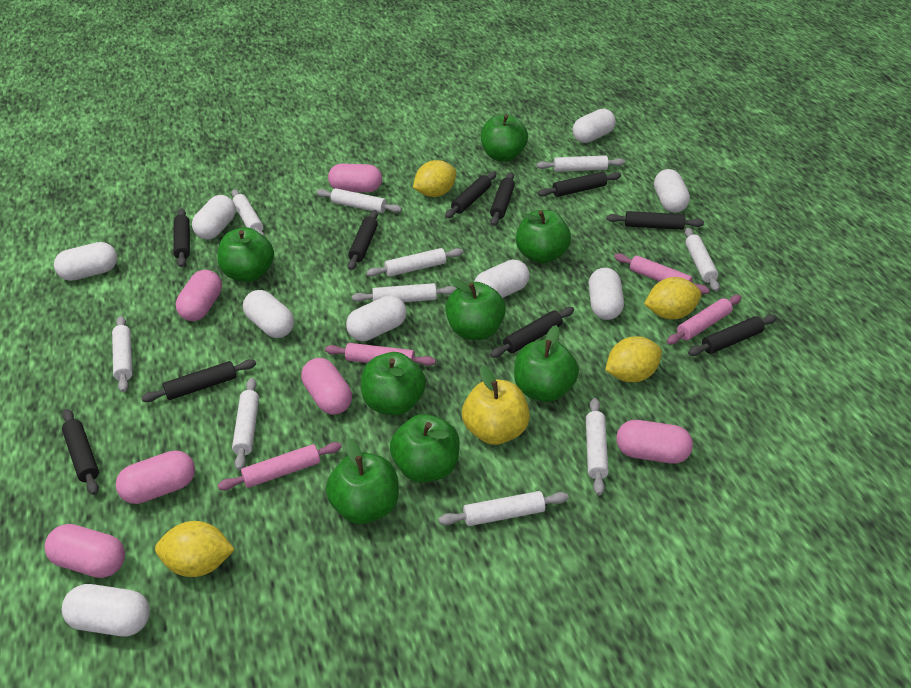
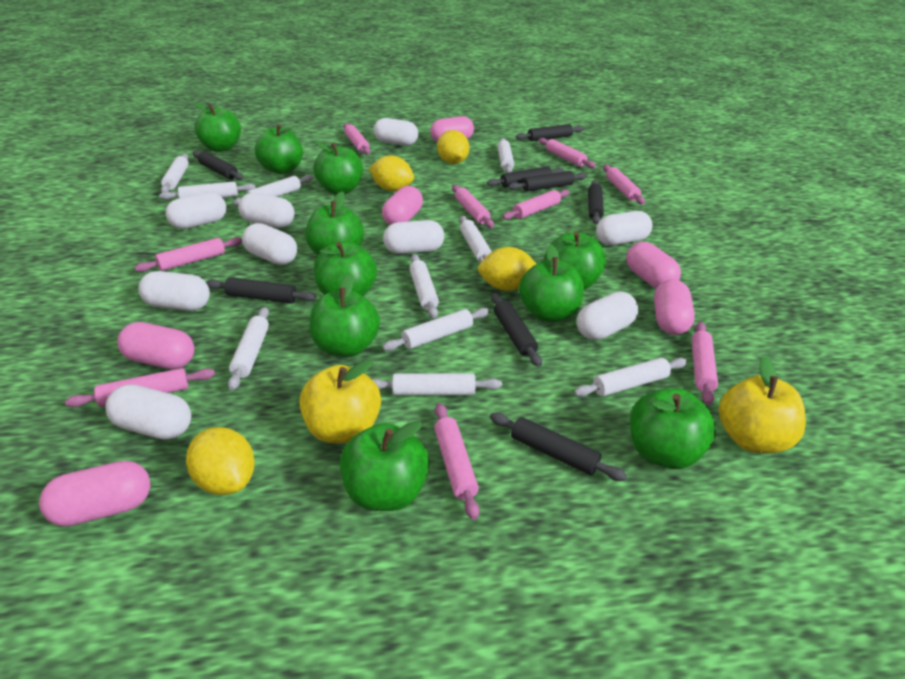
black rolling pin: 10 -> 8
green apple: 8 -> 10
pink rolling pin: 4 -> 9
yellow apple: 1 -> 2

